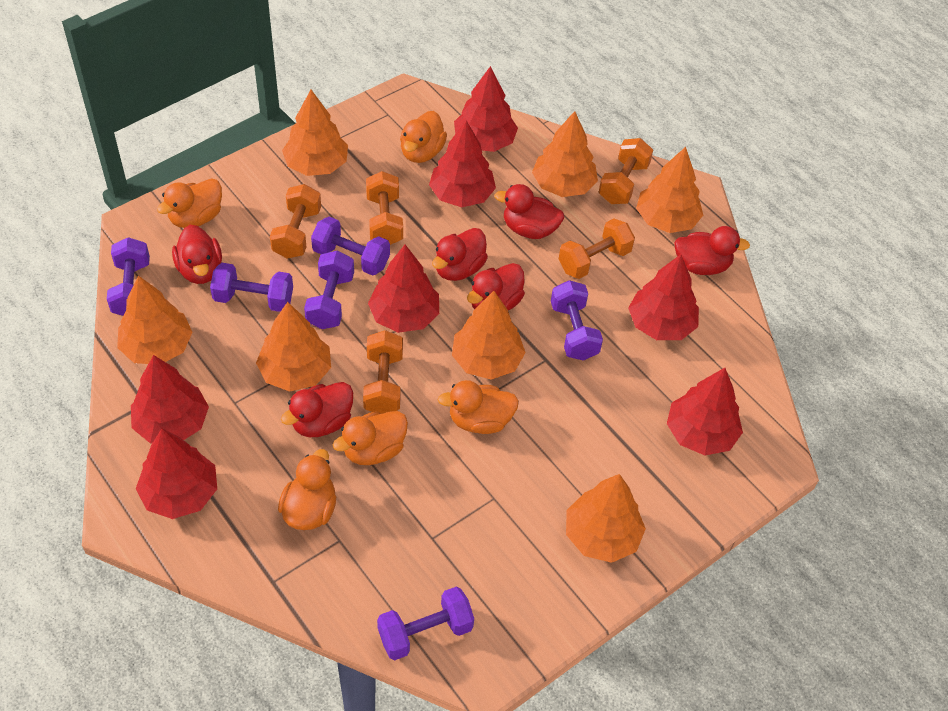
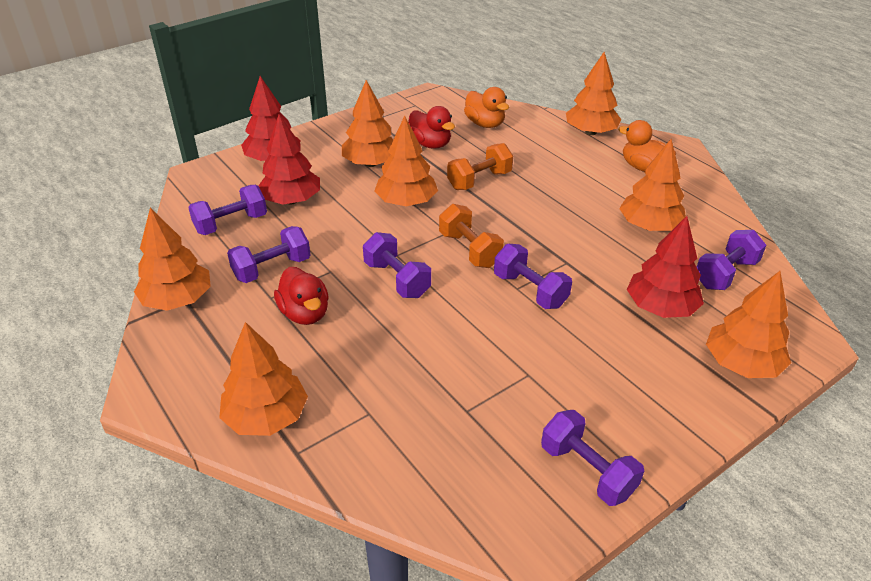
orange duck: 5 -> 2
orange dumbbell: 5 -> 2
red duck: 6 -> 2
red tree: 7 -> 3

